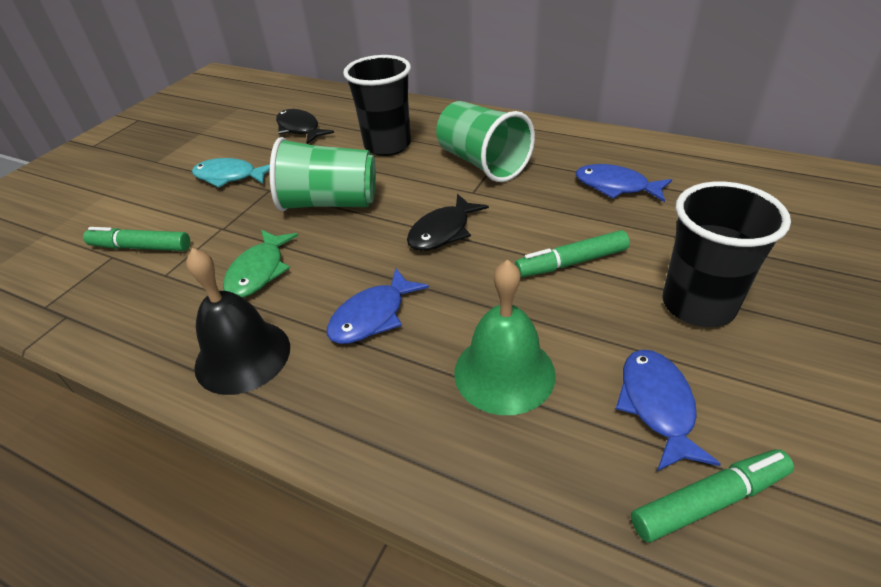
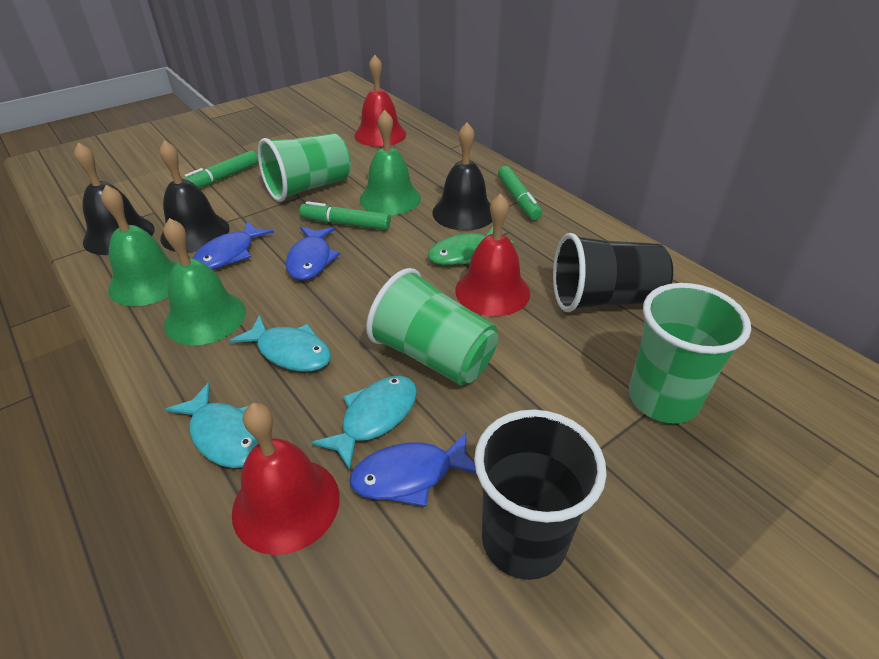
black bell: 1 -> 3
black fish: 2 -> 0
green bell: 1 -> 3
green cup: 2 -> 3
red bell: 0 -> 3
turquoise fish: 1 -> 3

